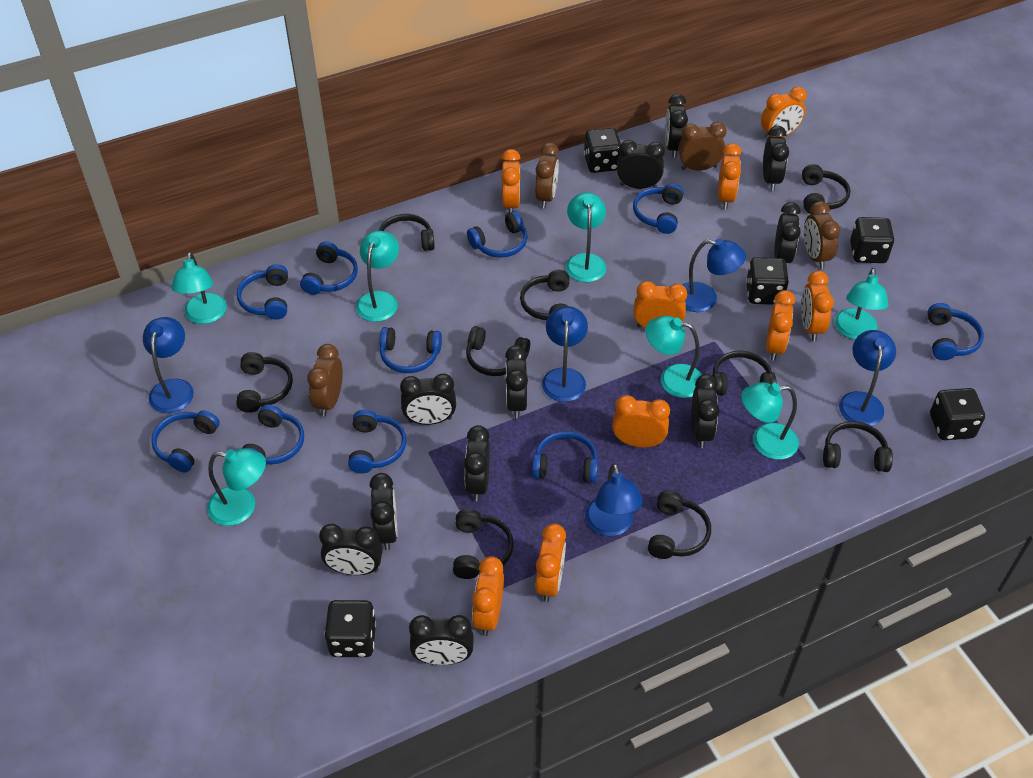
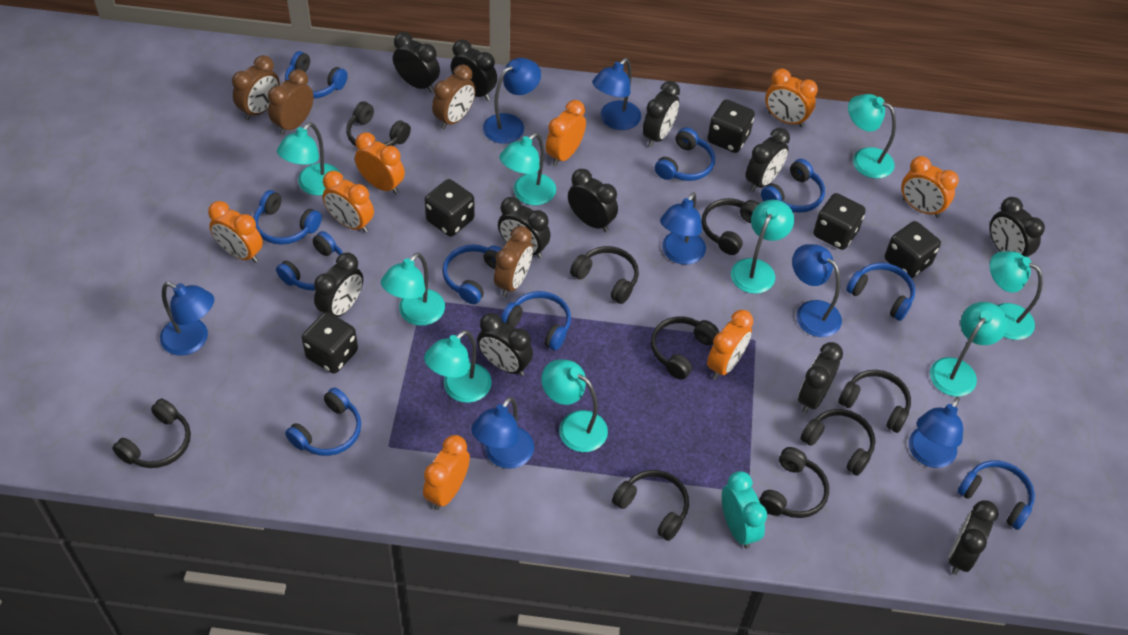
blue lamp: 5 -> 7
orange clock: 9 -> 8
turquoise clock: 0 -> 1
turquoise lamp: 7 -> 9

